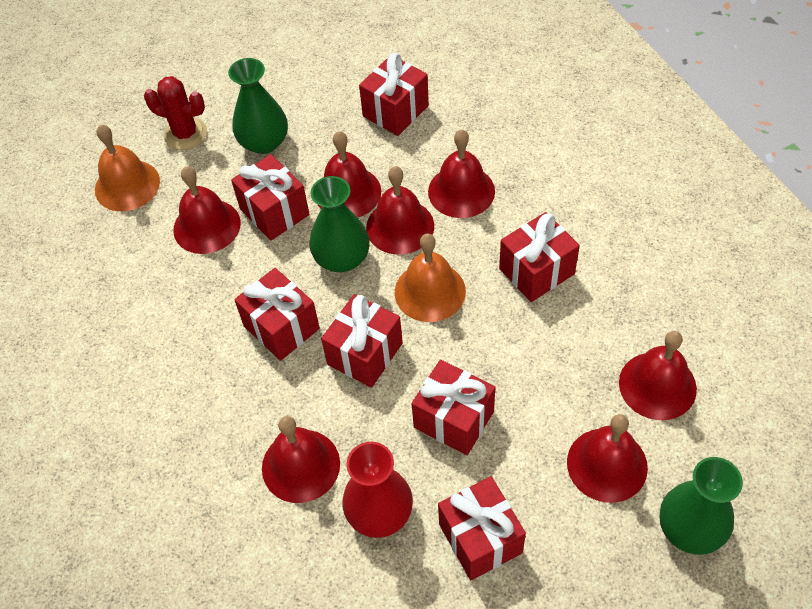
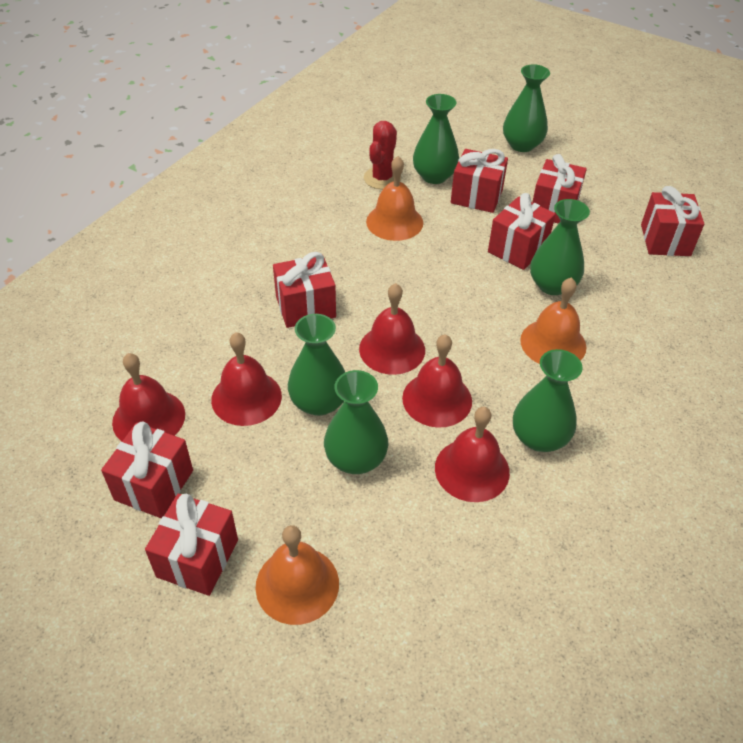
green vase: 3 -> 6
orange bell: 2 -> 3
red bell: 7 -> 5
red vase: 1 -> 0

